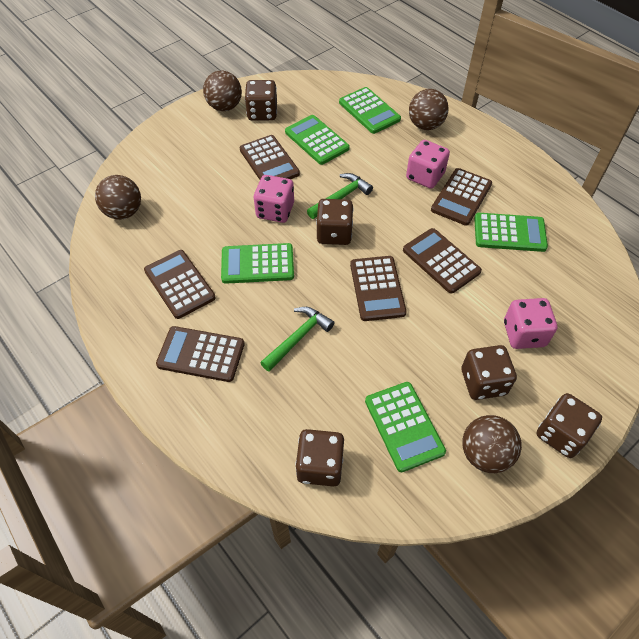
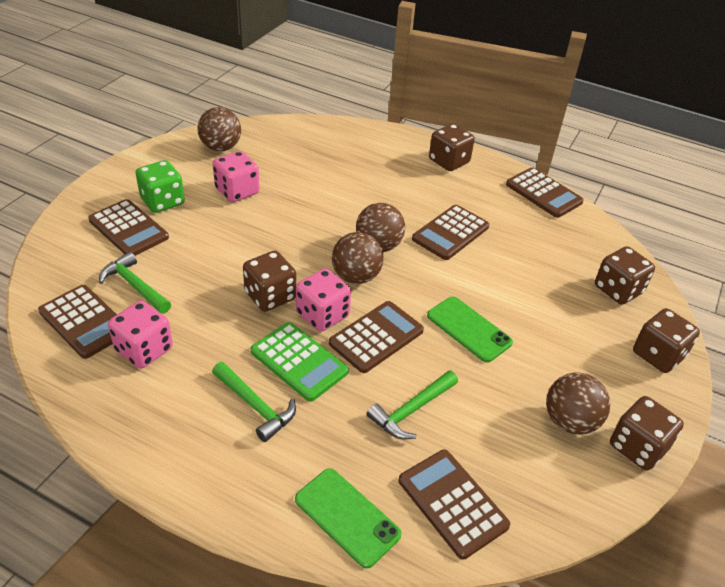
green calculator: 5 -> 1
green dice: 0 -> 1
green hammer: 2 -> 3
green phone: 0 -> 2

